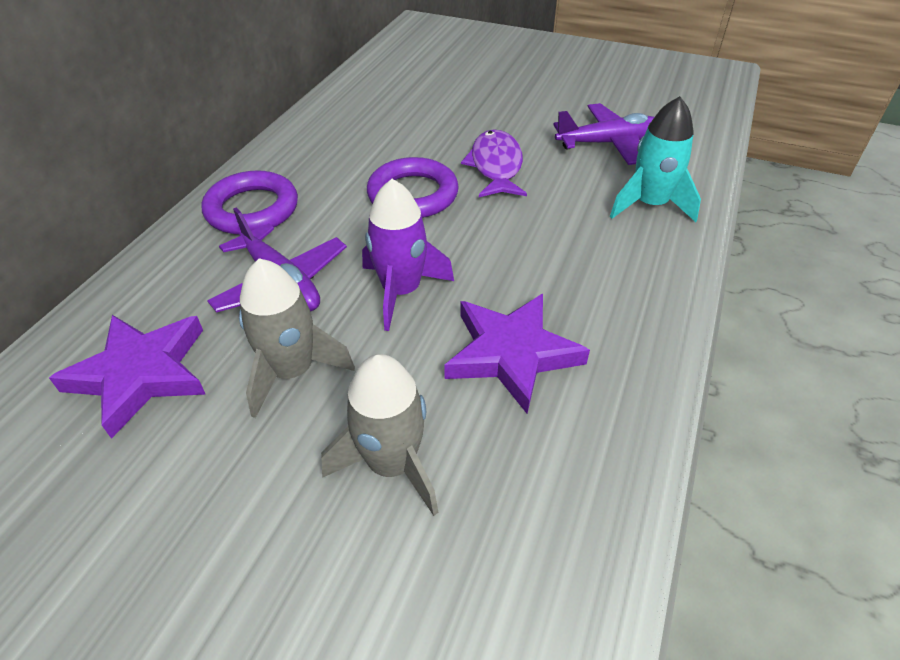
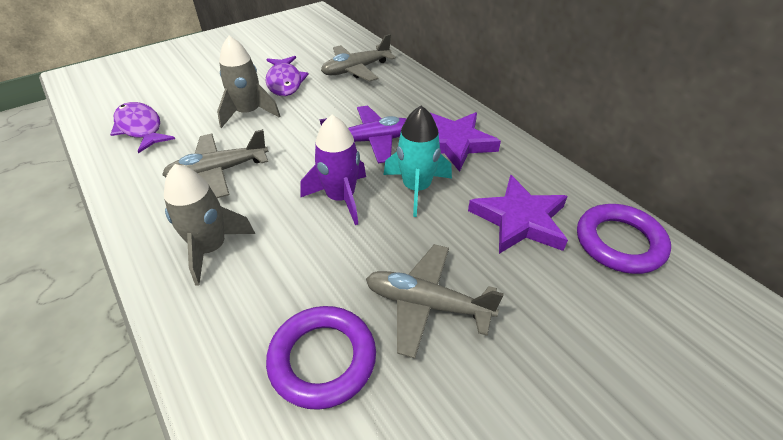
grey plane: 0 -> 3
purple fish: 1 -> 2
purple plane: 2 -> 1

